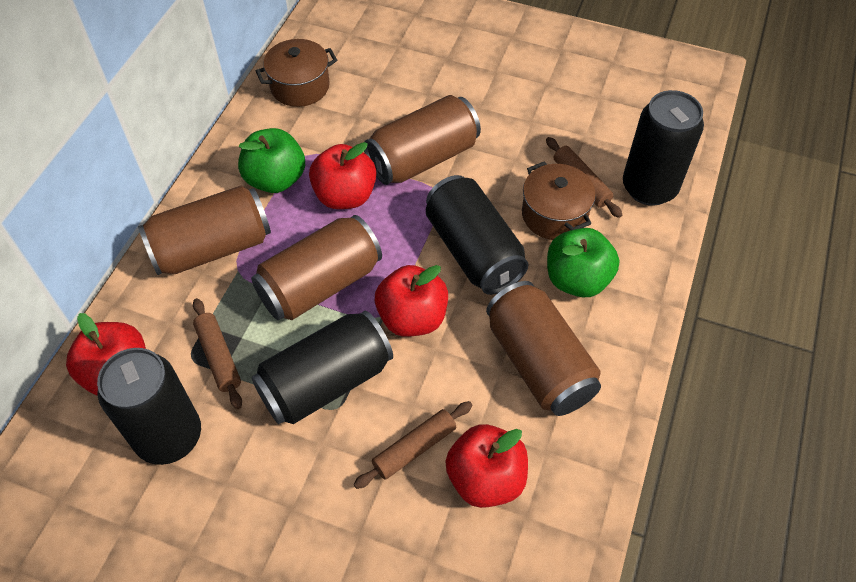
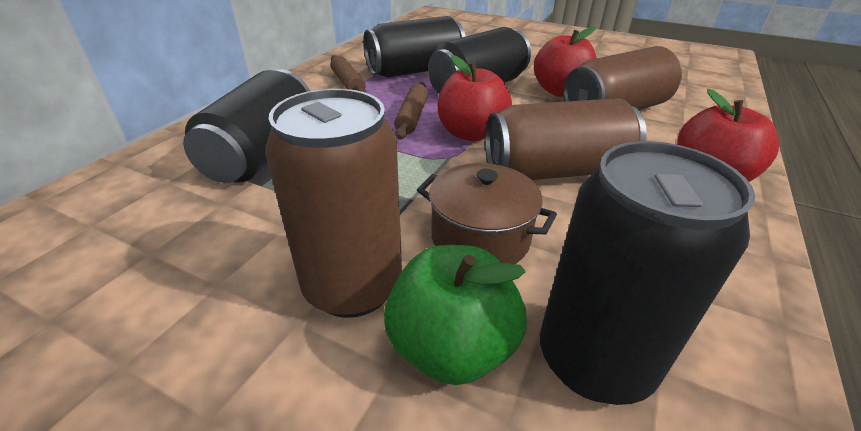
brown can: 4 -> 3
brown pot: 2 -> 1
brown rolling pin: 3 -> 2
green apple: 2 -> 1
red apple: 4 -> 3

